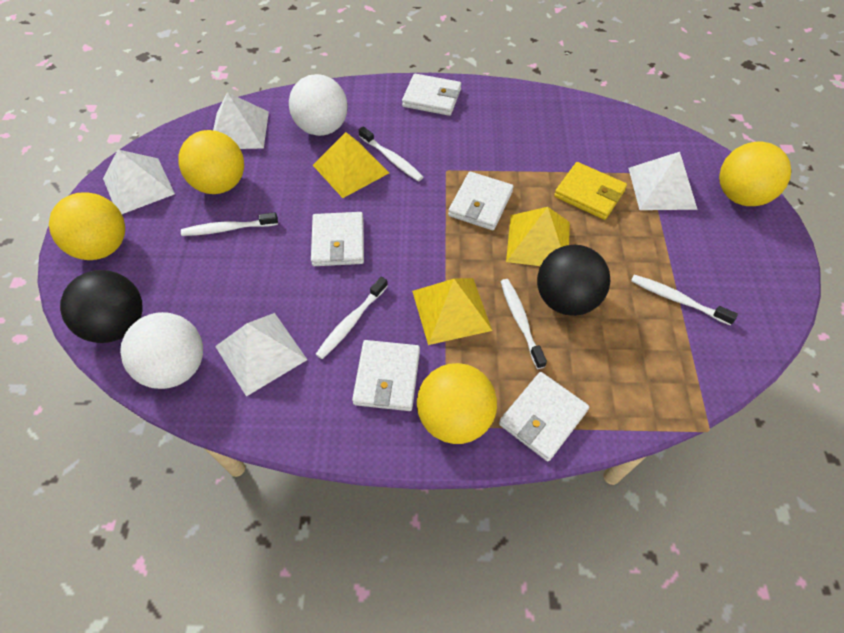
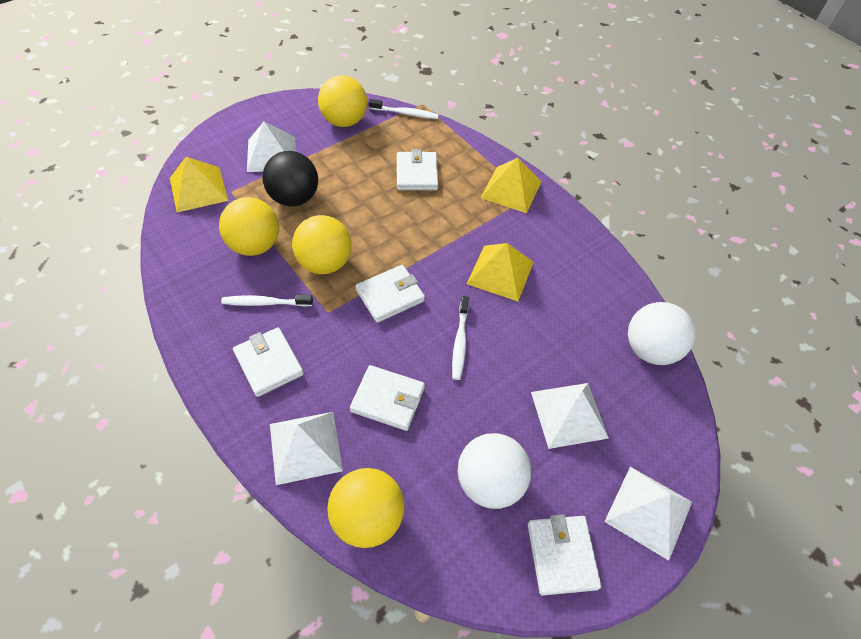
black ball: 2 -> 1
white toothbrush: 5 -> 3
yellow wallet: 1 -> 0

